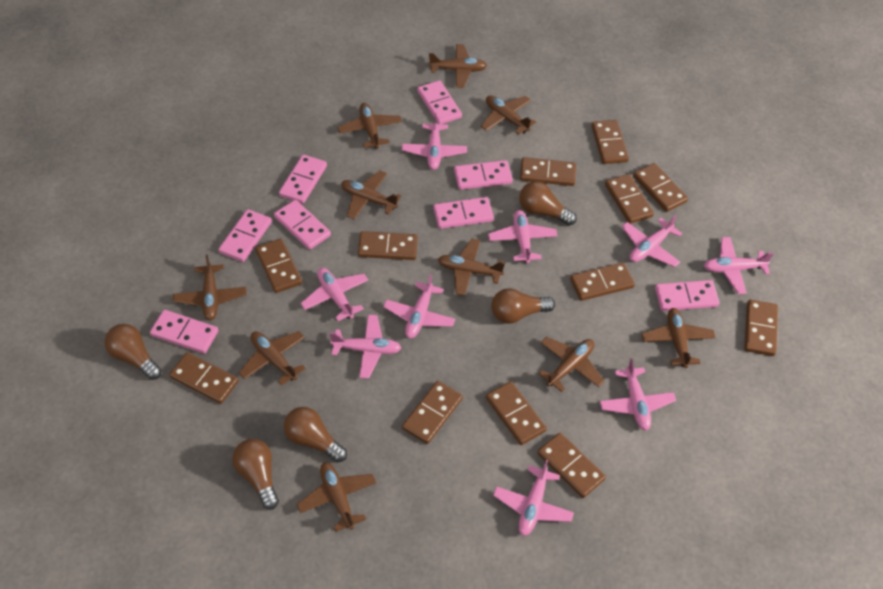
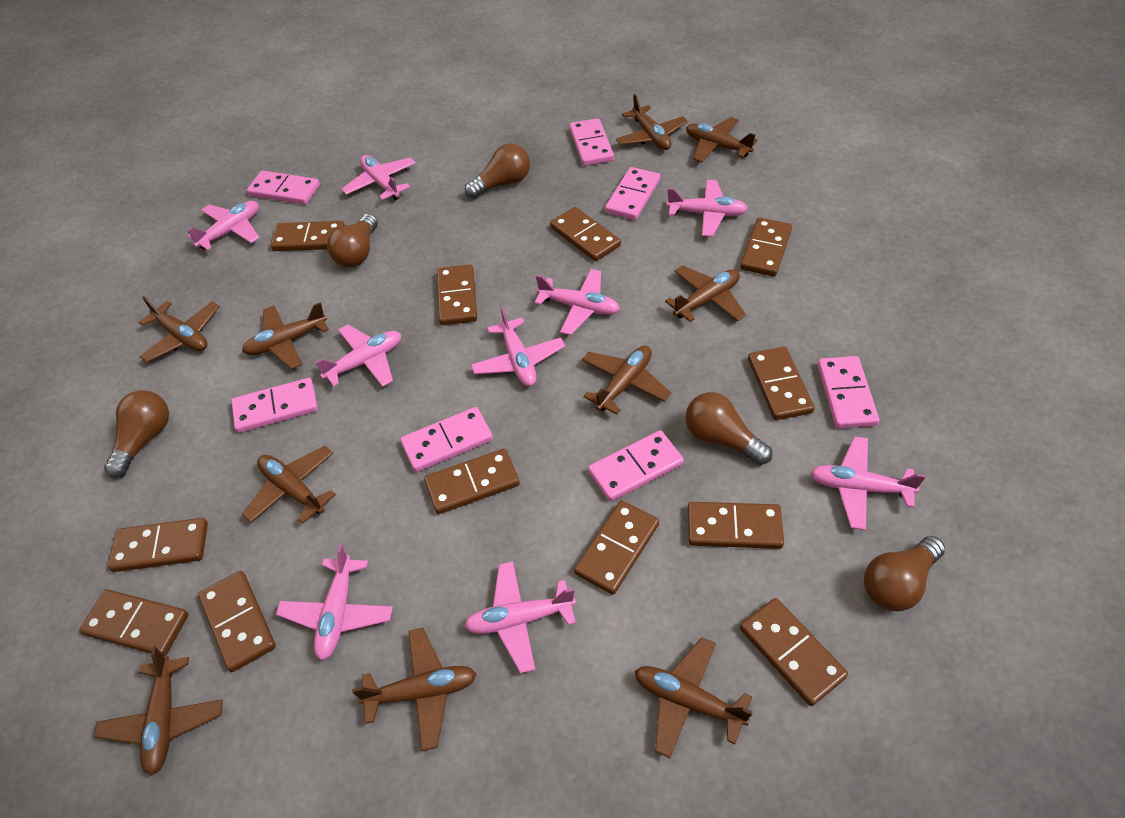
pink domino: 8 -> 7

